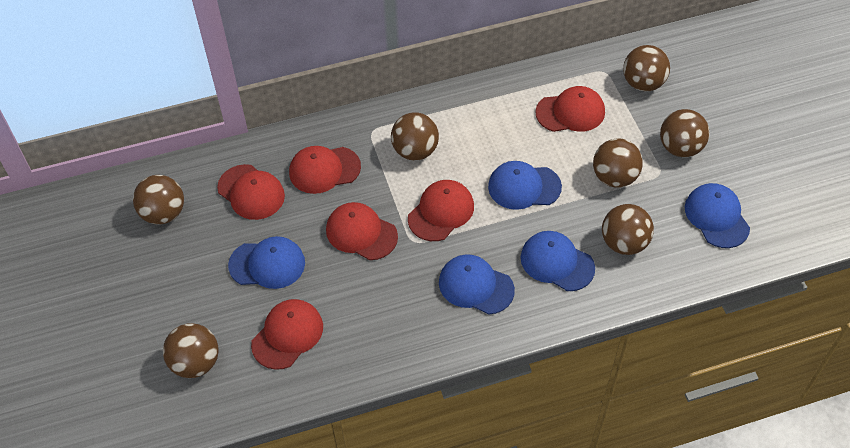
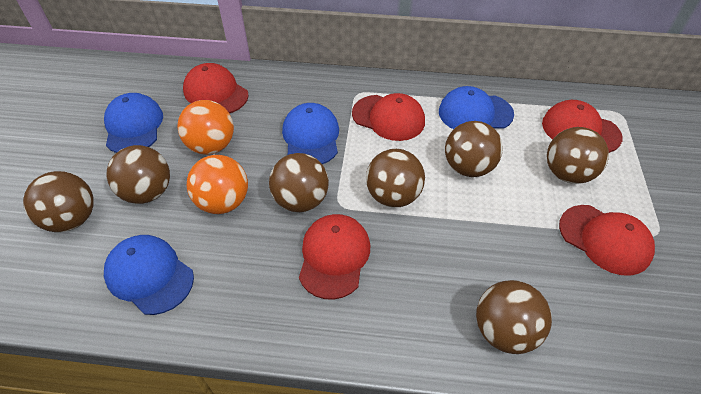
blue cap: 5 -> 4
orange ball: 0 -> 2
red cap: 6 -> 5

